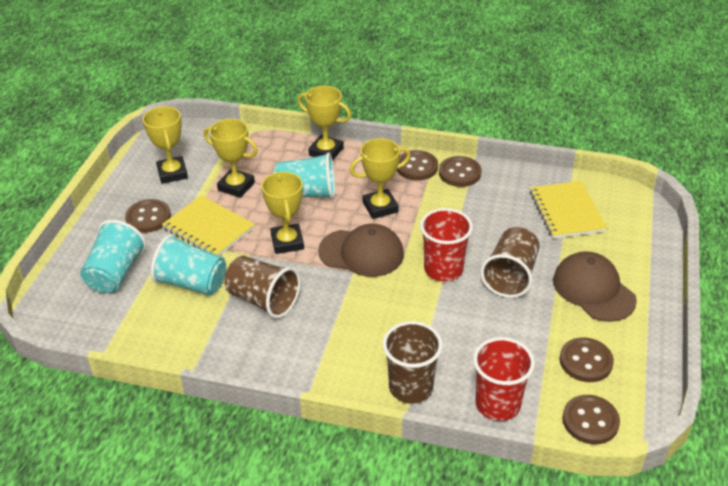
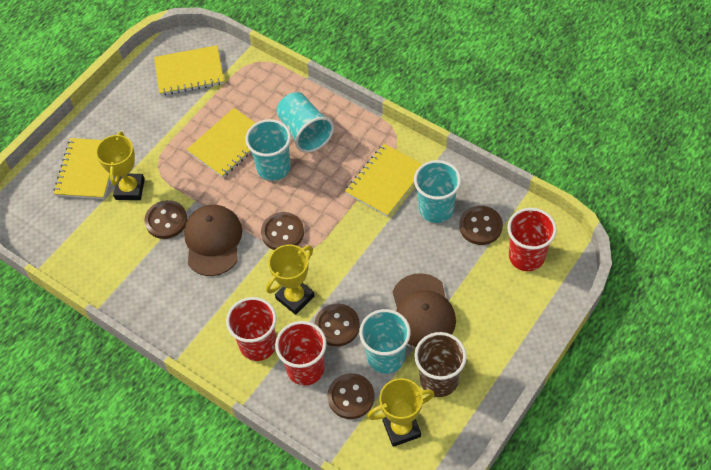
brown cup: 3 -> 1
red cup: 2 -> 3
turquoise cup: 3 -> 4
yellow notebook: 2 -> 4
yellow trophy: 5 -> 3

